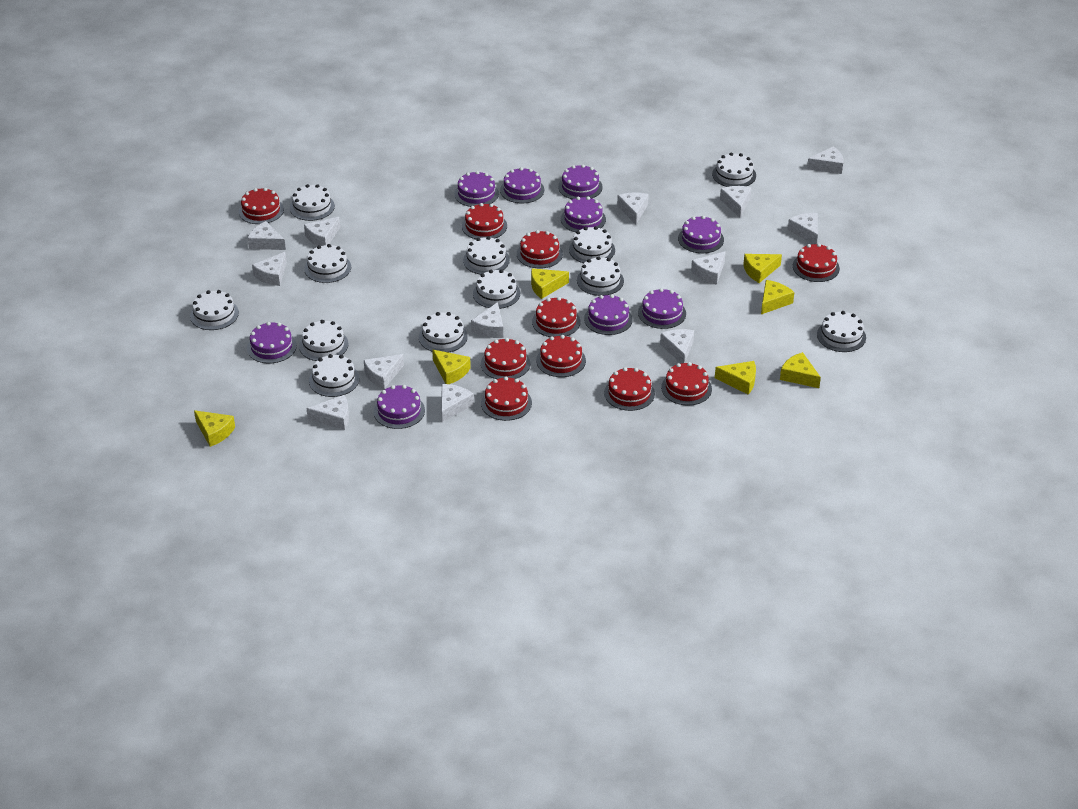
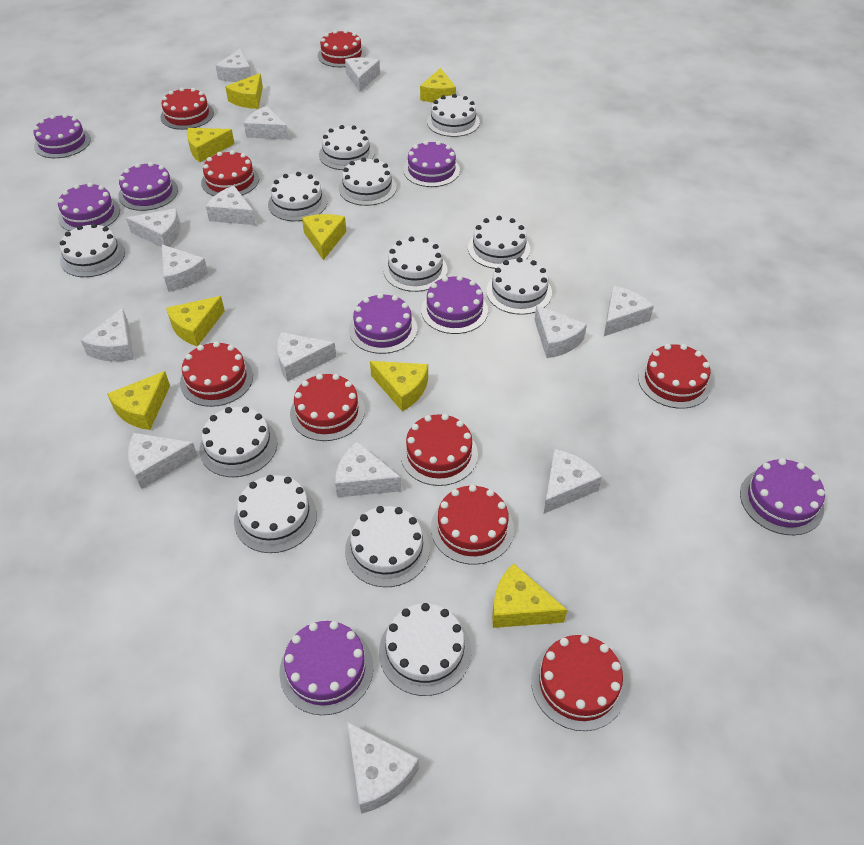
purple cake: 9 -> 8
red cake: 10 -> 9
white cheese: 13 -> 14
yellow cheese: 7 -> 8

